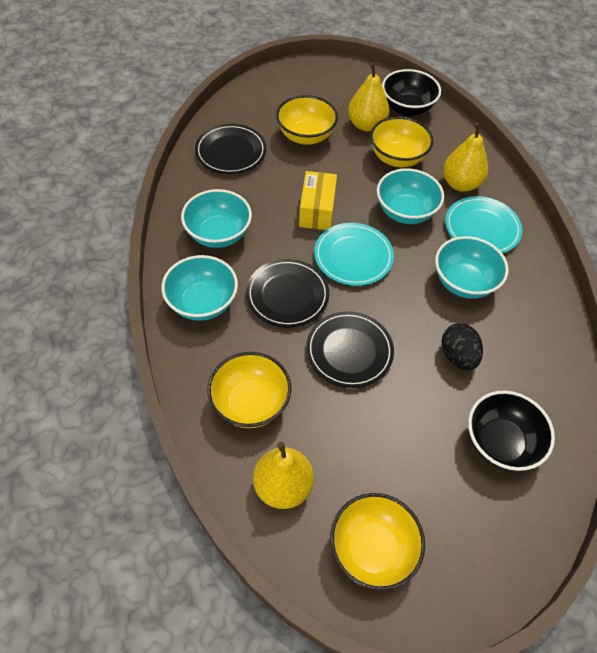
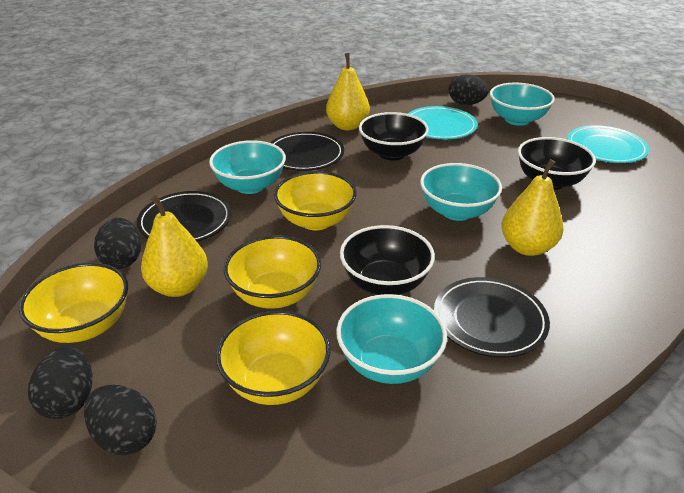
black bowl: 2 -> 3
black egg: 1 -> 4
yellow box: 1 -> 0

